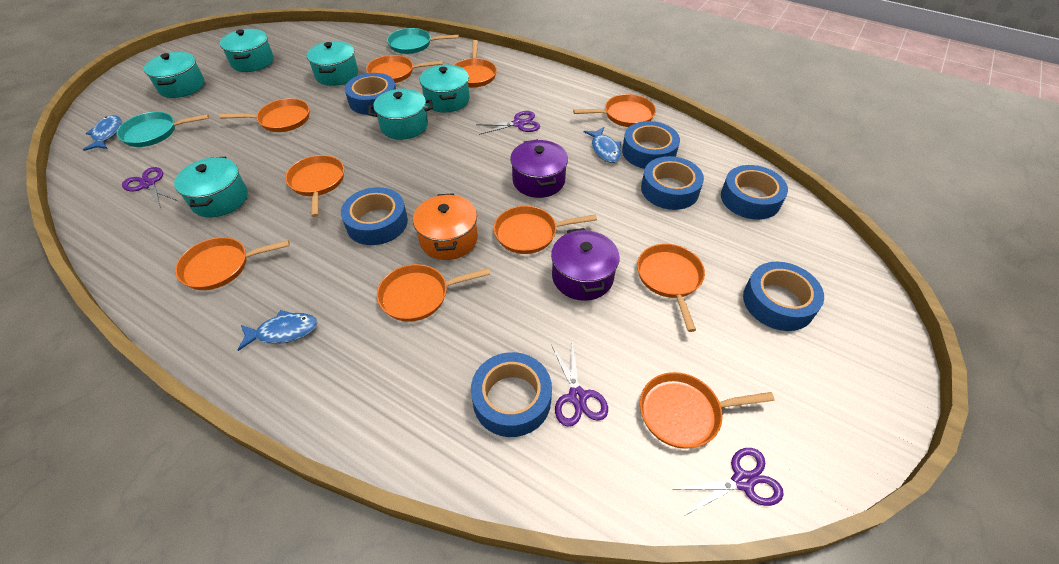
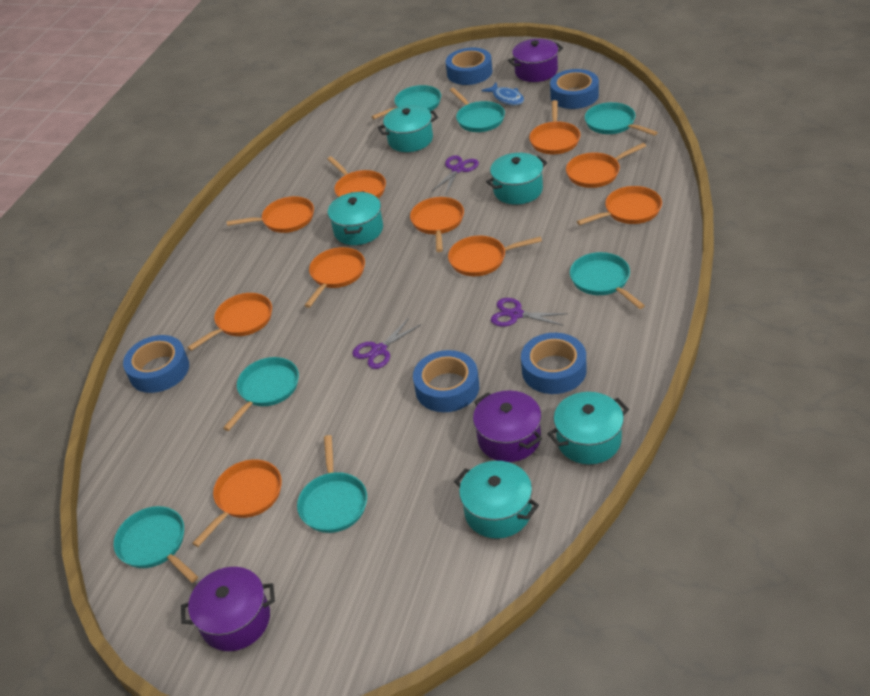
blue fish: 3 -> 1
blue tape: 7 -> 5
orange pot: 1 -> 0
purple pot: 2 -> 3
purple scissors: 4 -> 3
turquoise pan: 2 -> 7
turquoise pot: 6 -> 5

